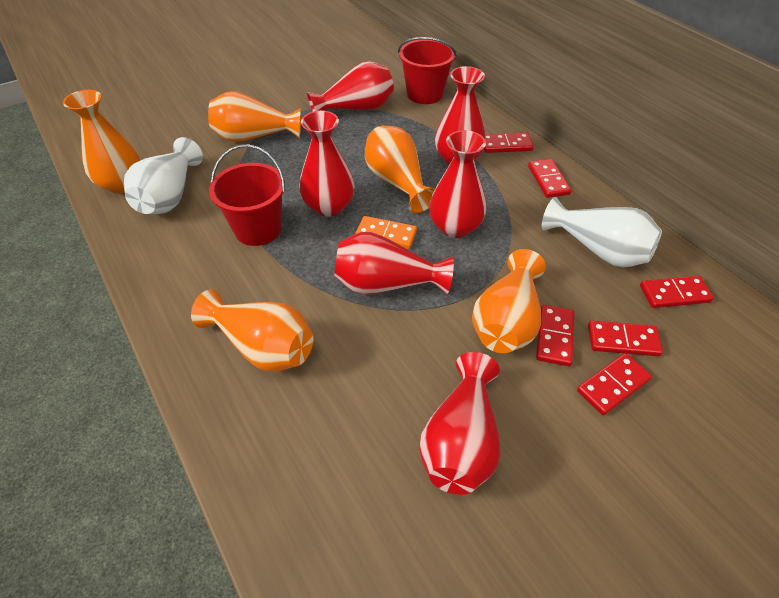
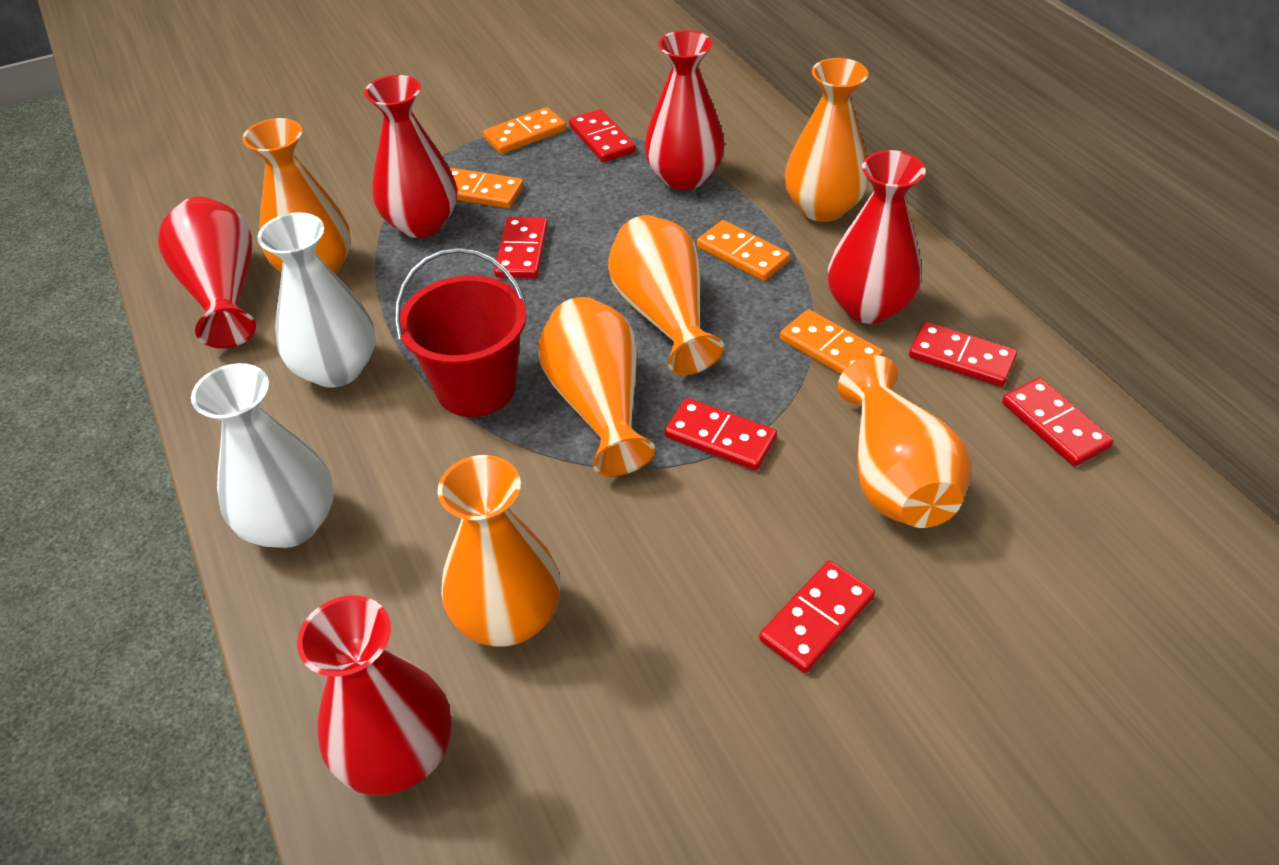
orange domino: 1 -> 4
orange vase: 5 -> 6
red bucket: 2 -> 1
red vase: 6 -> 5

